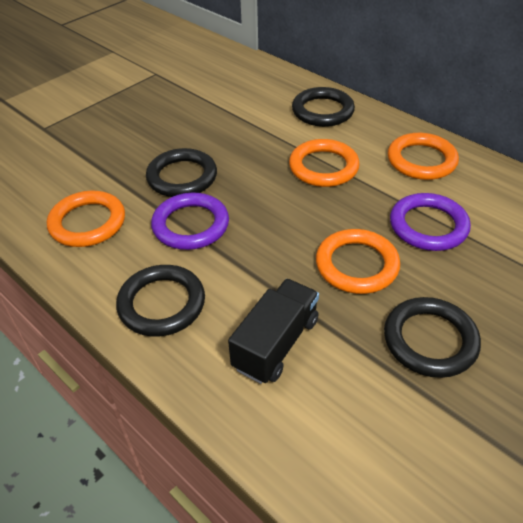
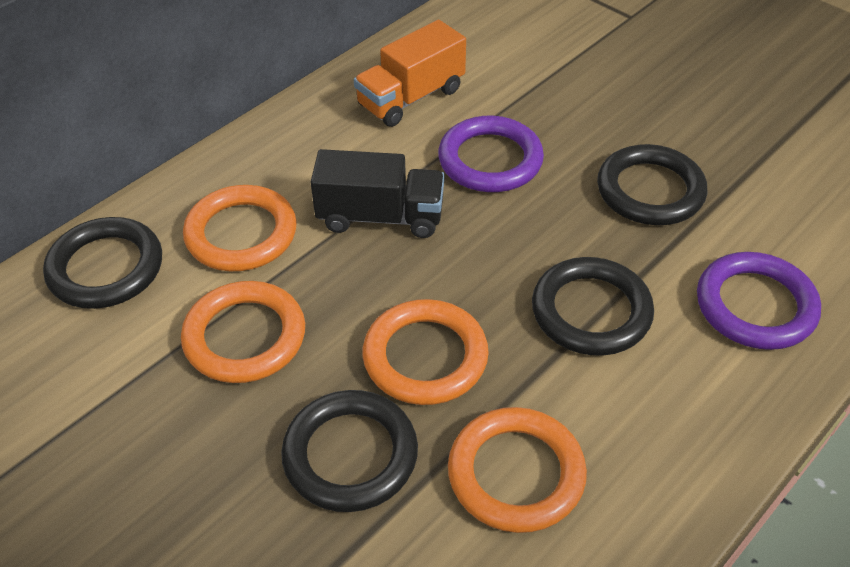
orange truck: 0 -> 1

